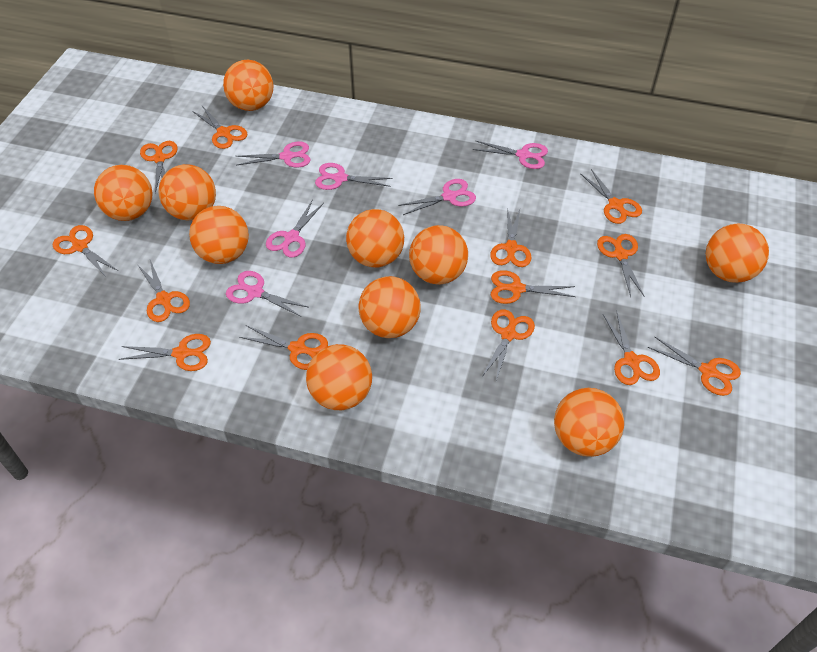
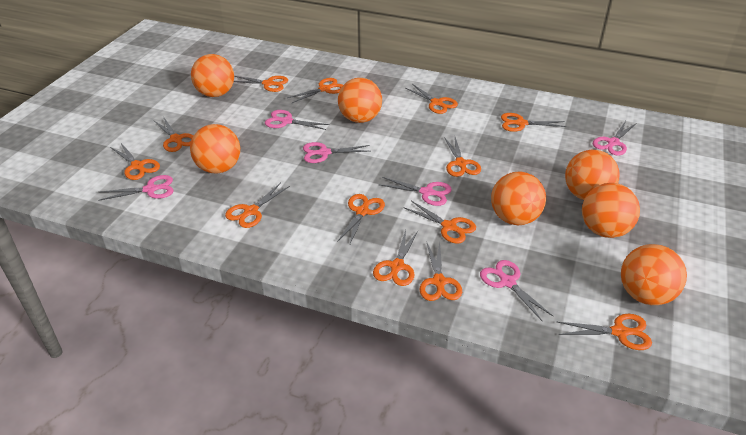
orange ball: 10 -> 7

